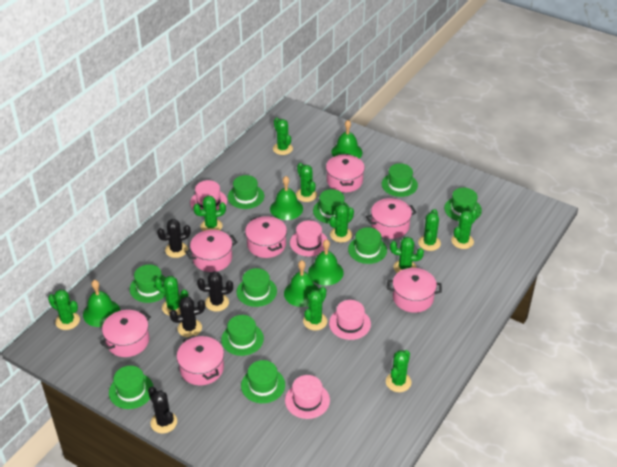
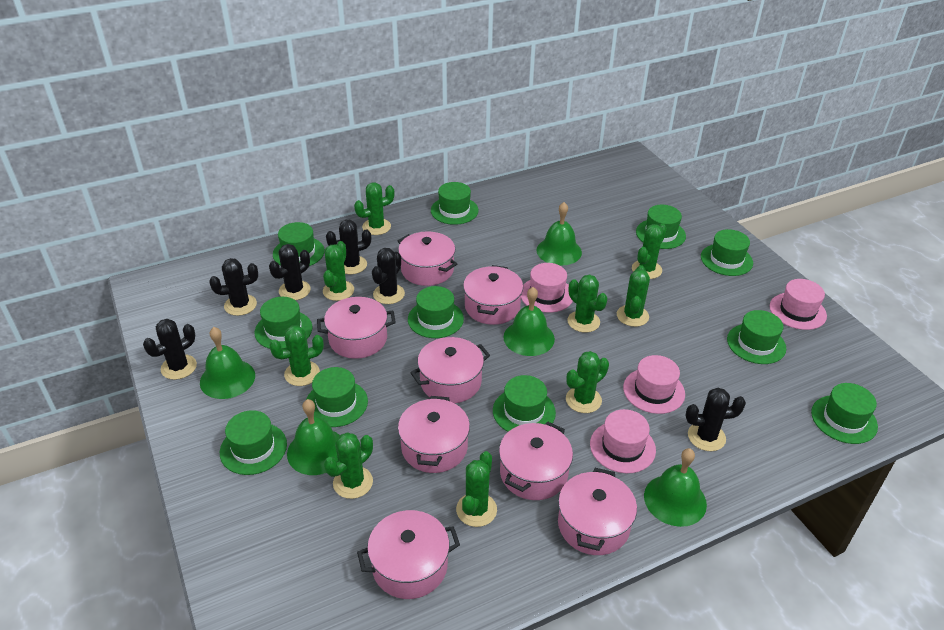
black cactus: 4 -> 6
green cactus: 11 -> 9
green hat: 10 -> 11
pink pot: 7 -> 8

